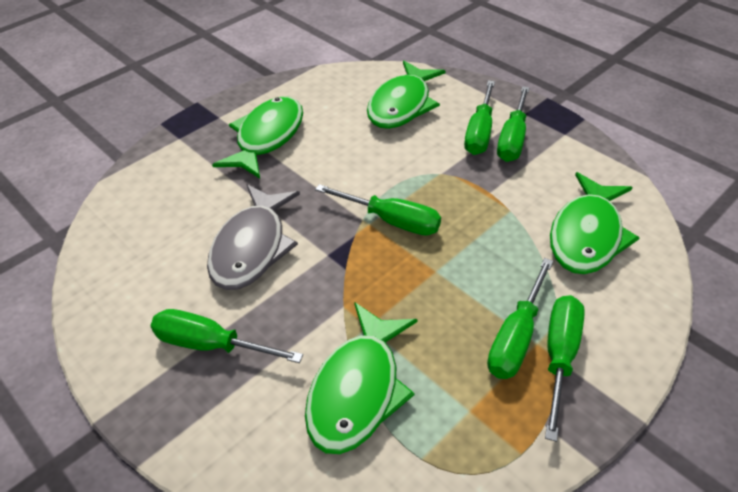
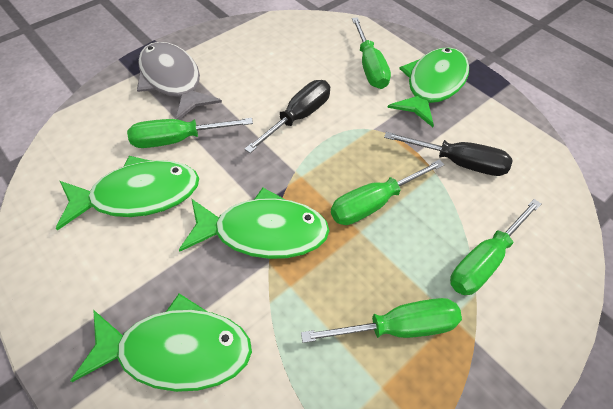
black screwdriver: 0 -> 2
green screwdriver: 6 -> 5

